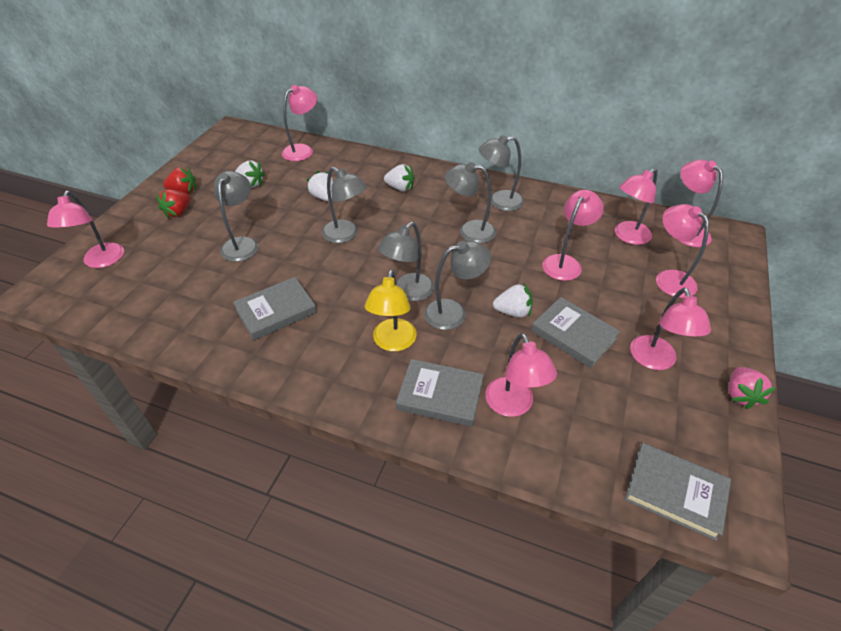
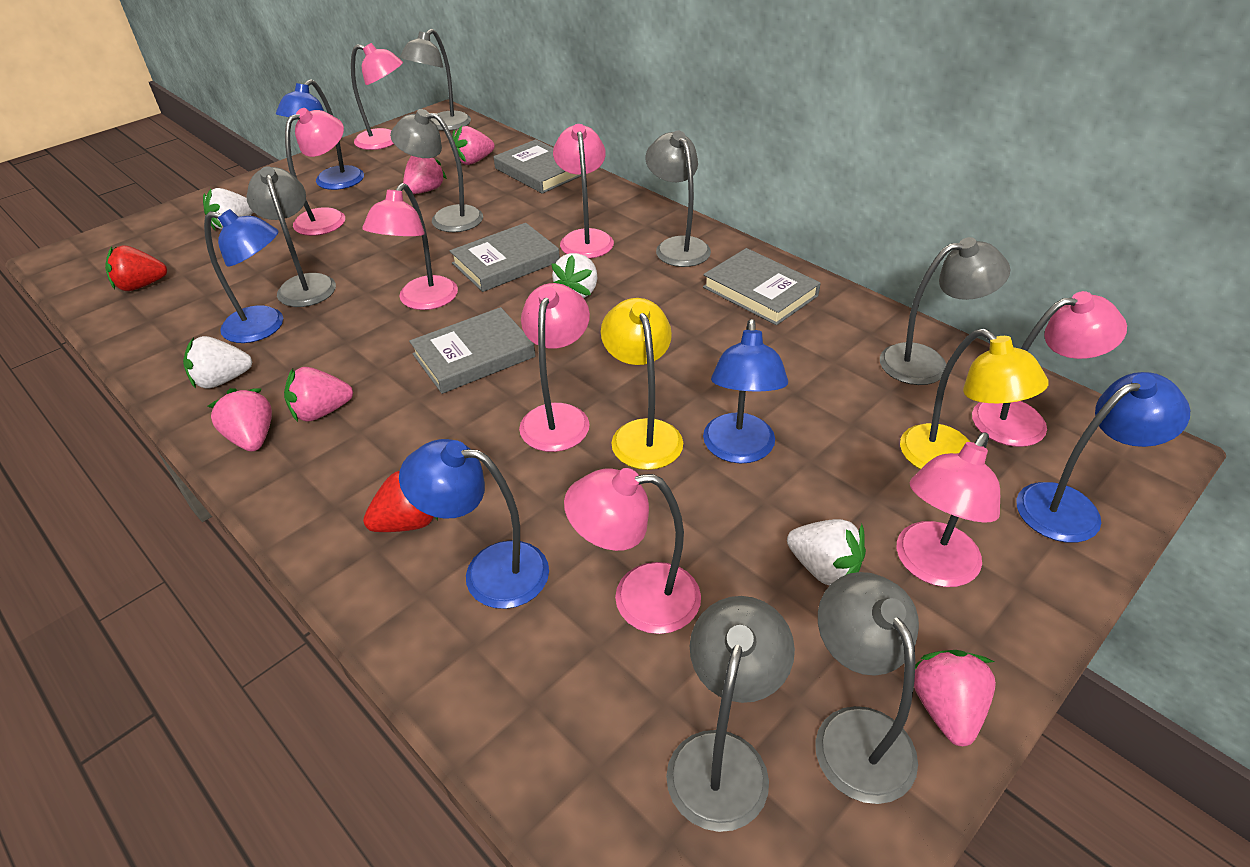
blue lamp: 0 -> 5
grey lamp: 6 -> 7
pink strawberry: 1 -> 5
yellow lamp: 1 -> 2

